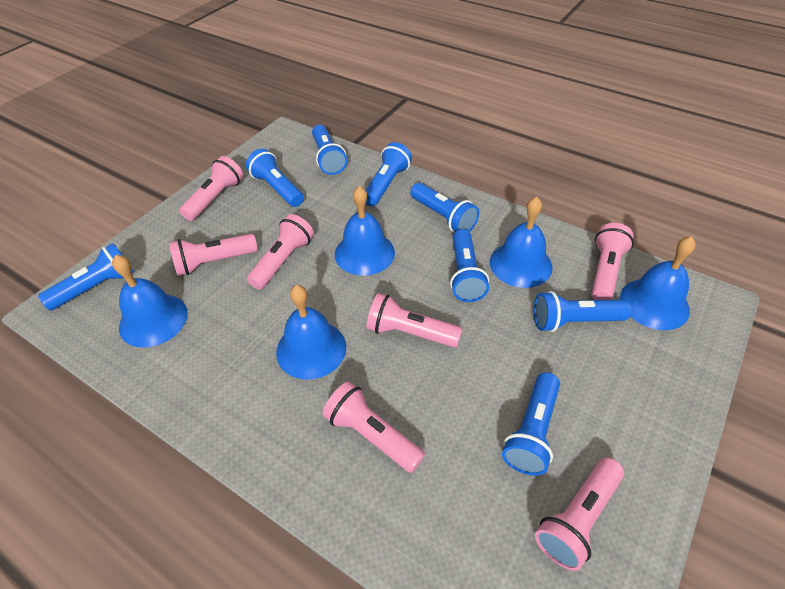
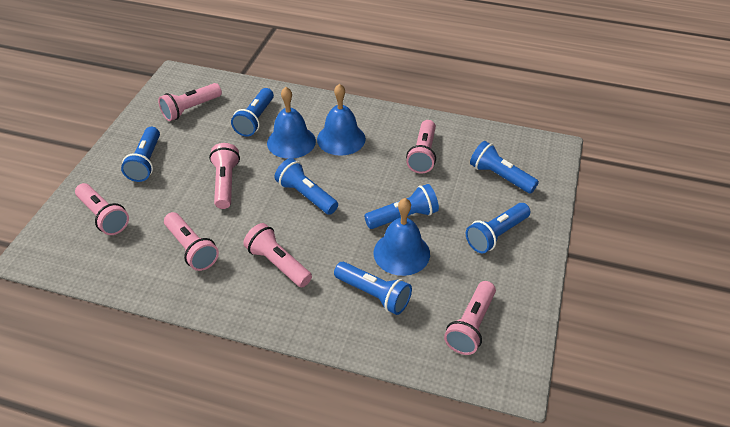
blue bell: 5 -> 3
blue flashlight: 8 -> 7

